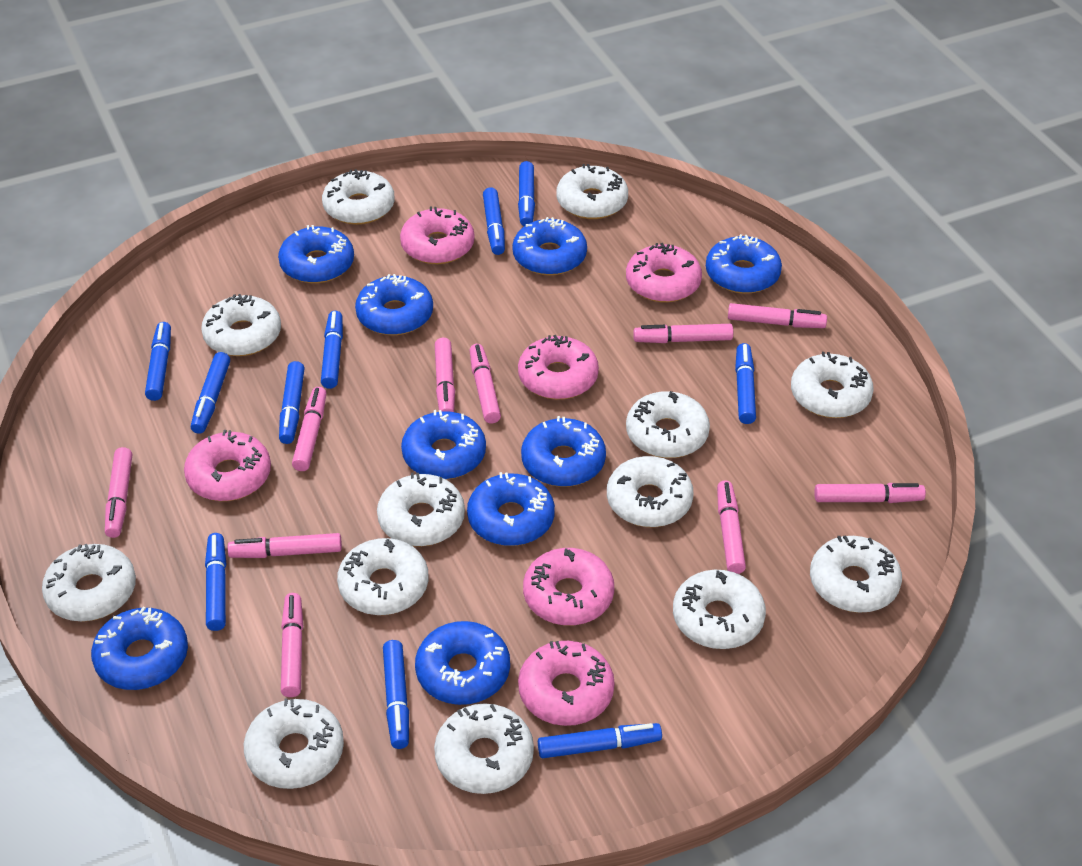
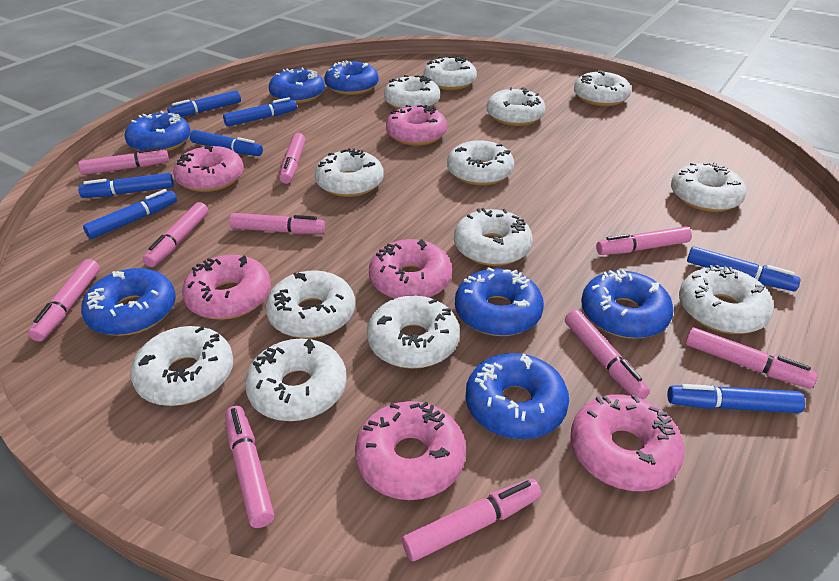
blue donut: 9 -> 7
blue marker: 10 -> 7

